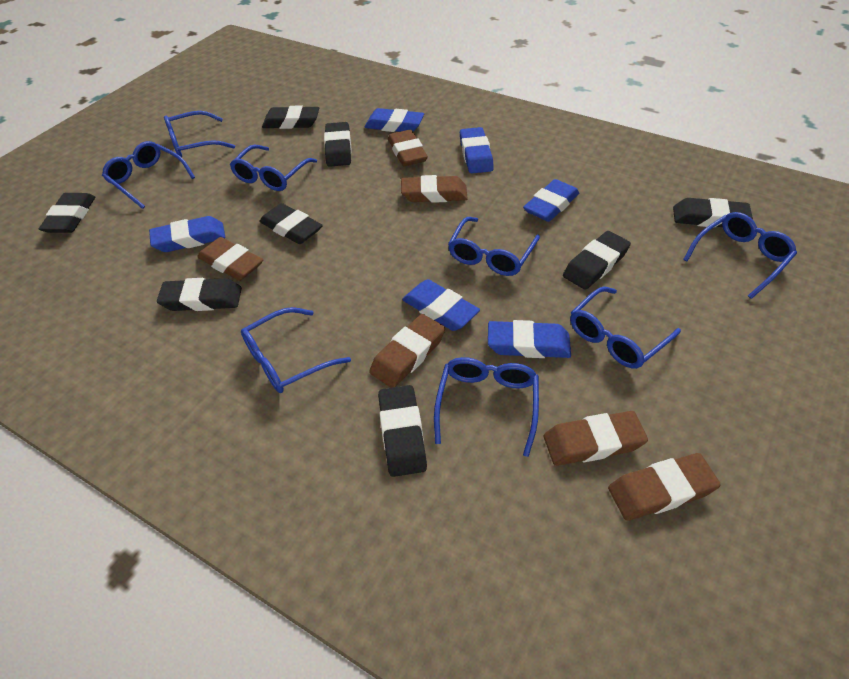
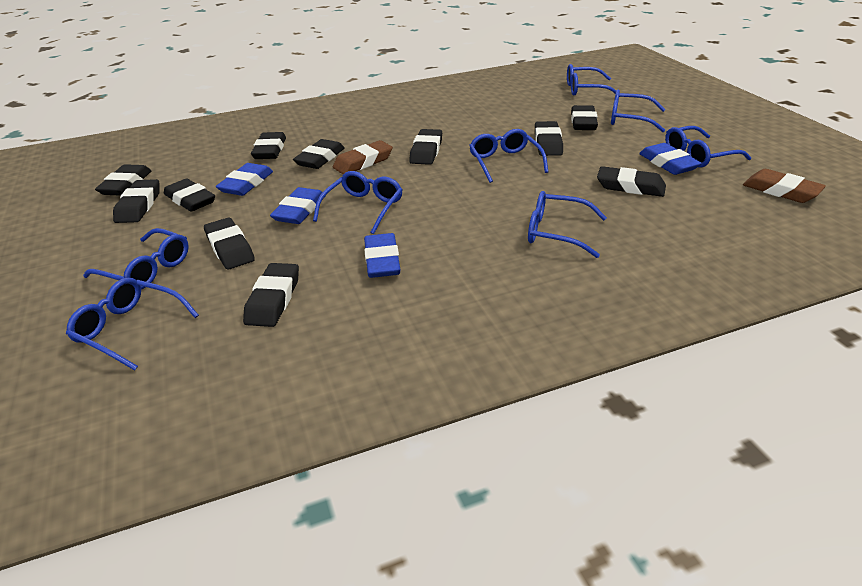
black eraser: 8 -> 11
blue eraser: 6 -> 4
brown eraser: 6 -> 2

